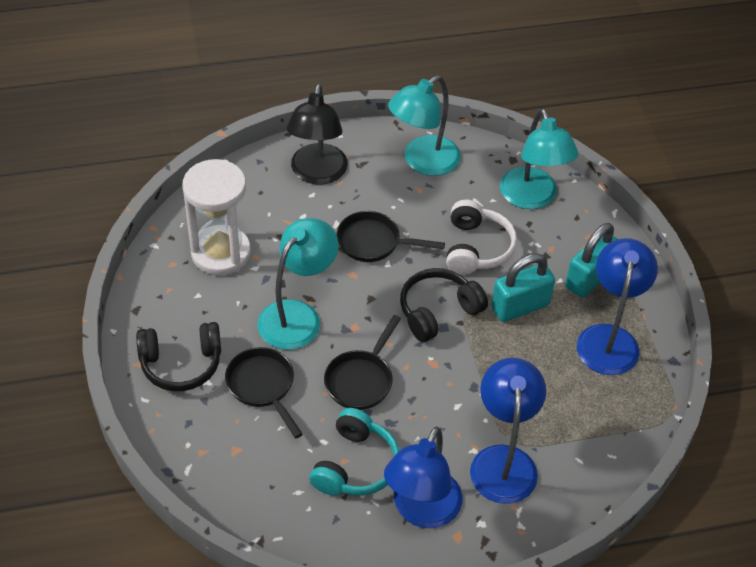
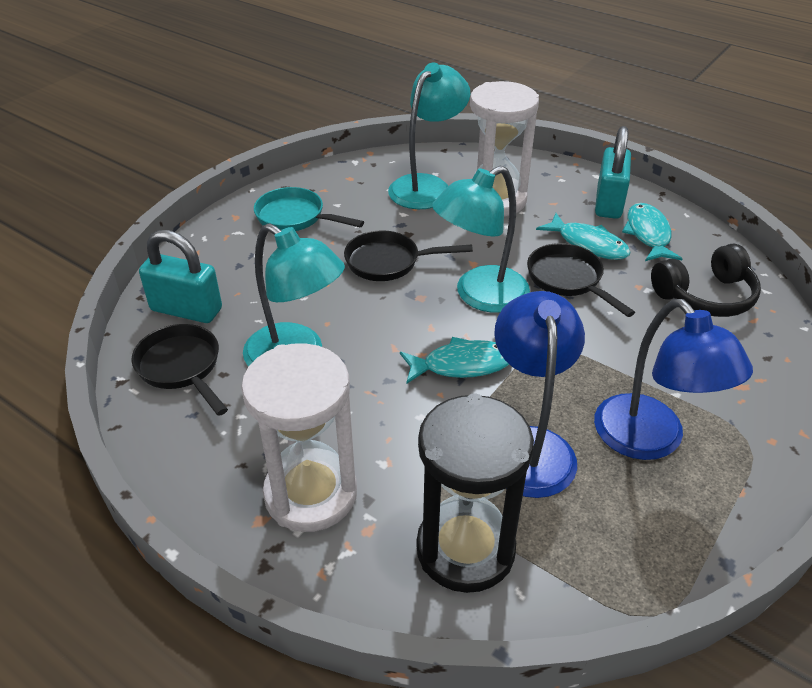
black headphones: 2 -> 1
black hourglass: 0 -> 1
black lamp: 1 -> 0
blue lamp: 3 -> 2
turquoise fish: 0 -> 3
turquoise headphones: 1 -> 0
turquoise pan: 0 -> 1
white headphones: 1 -> 0
white hourglass: 1 -> 2

